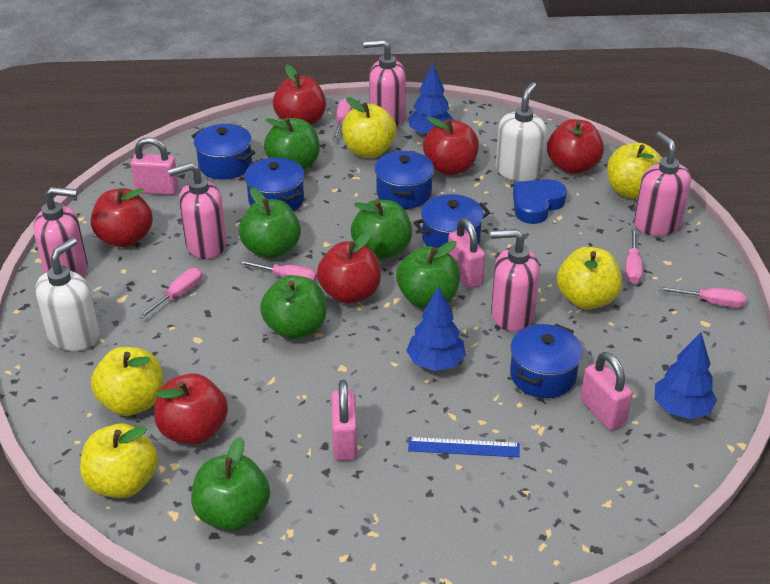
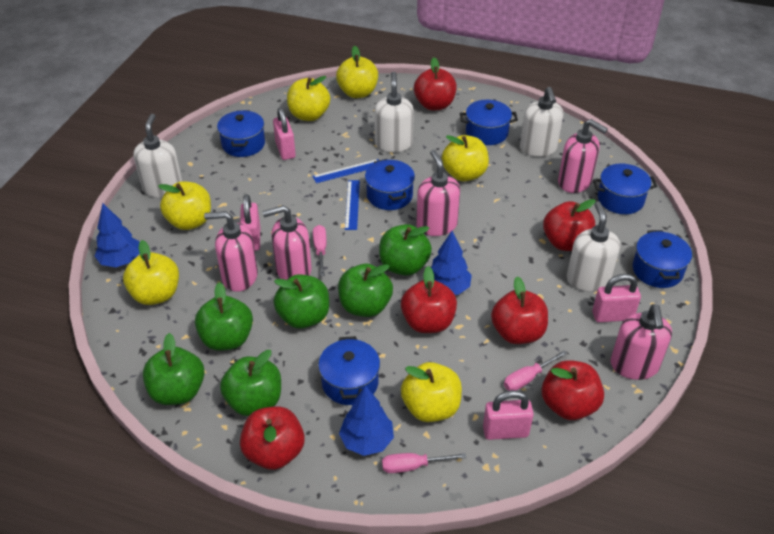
blue heart: 1 -> 0
blue pot: 5 -> 6
blue ruler: 1 -> 2
pink screwdriver: 5 -> 3
white soap dispenser: 2 -> 4
yellow apple: 5 -> 6

